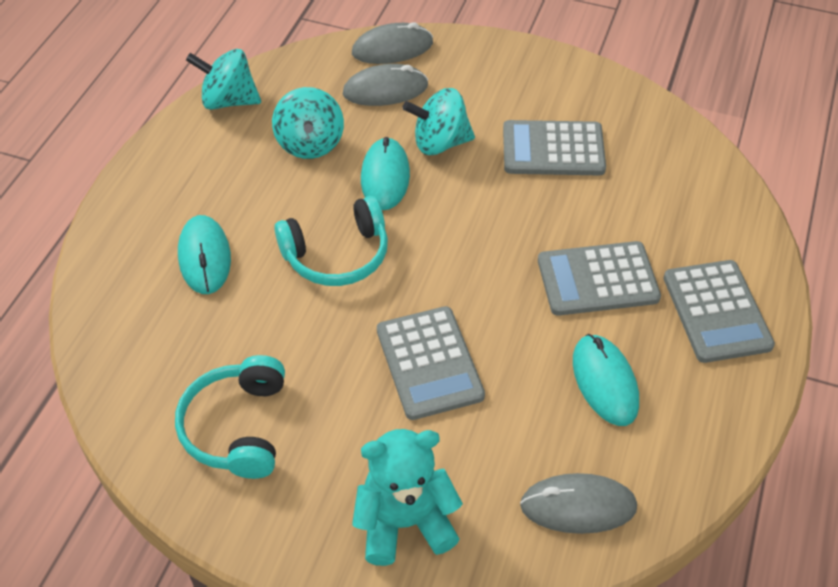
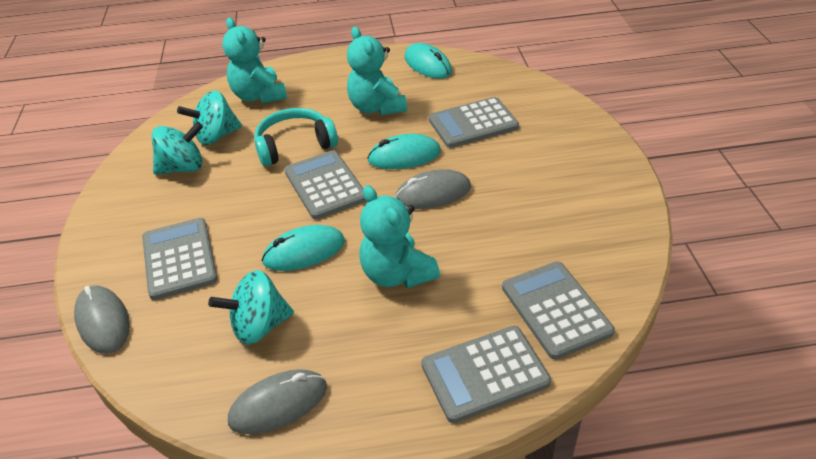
grey calculator: 4 -> 5
turquoise headphones: 2 -> 1
turquoise teddy bear: 1 -> 3

